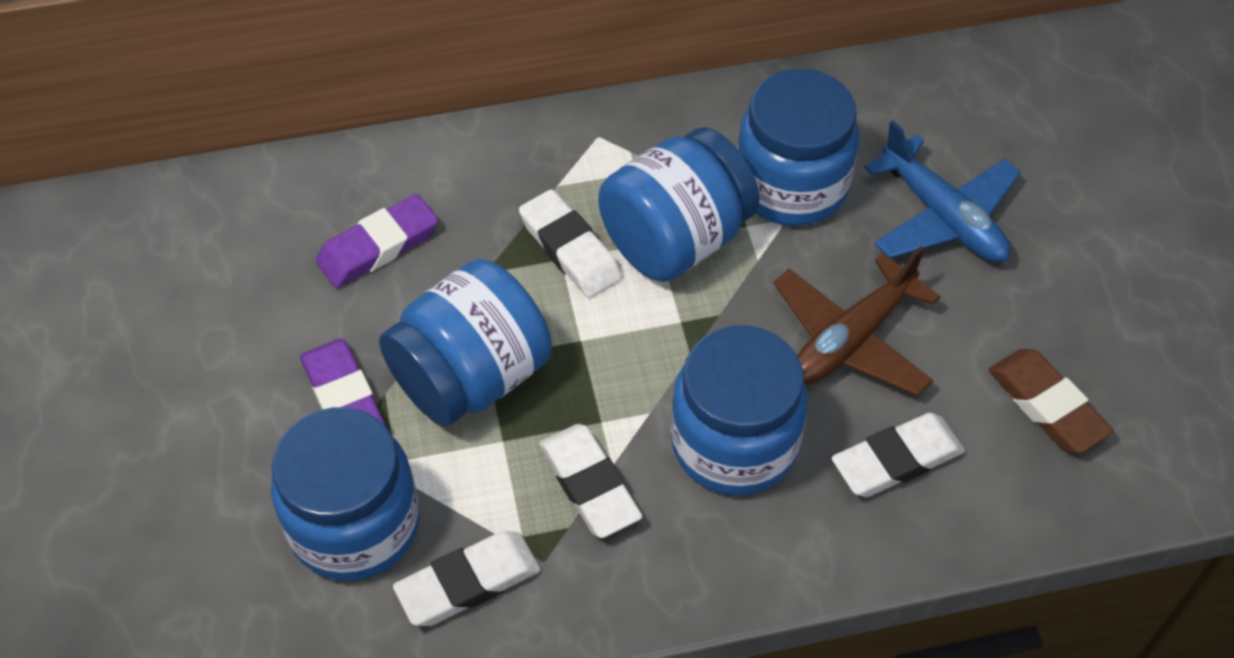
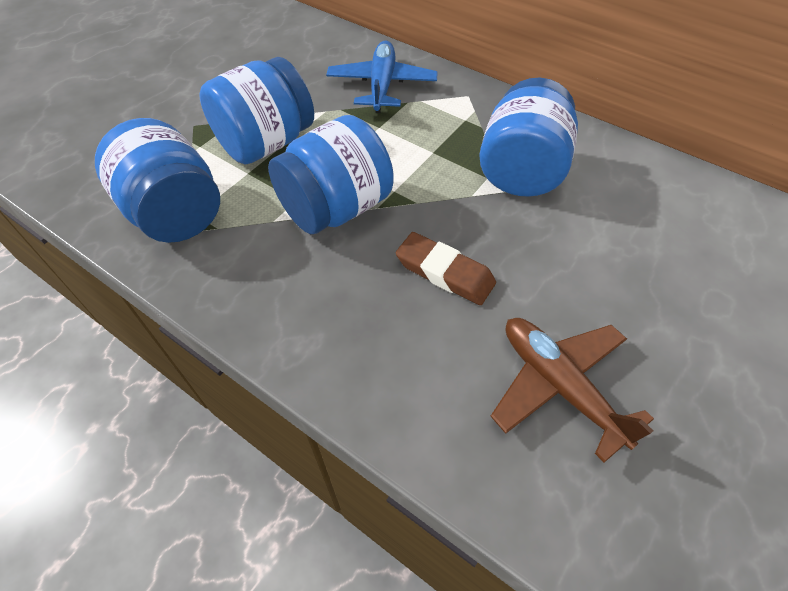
blue jar: 5 -> 4
purple eraser: 2 -> 0
white eraser: 4 -> 0

